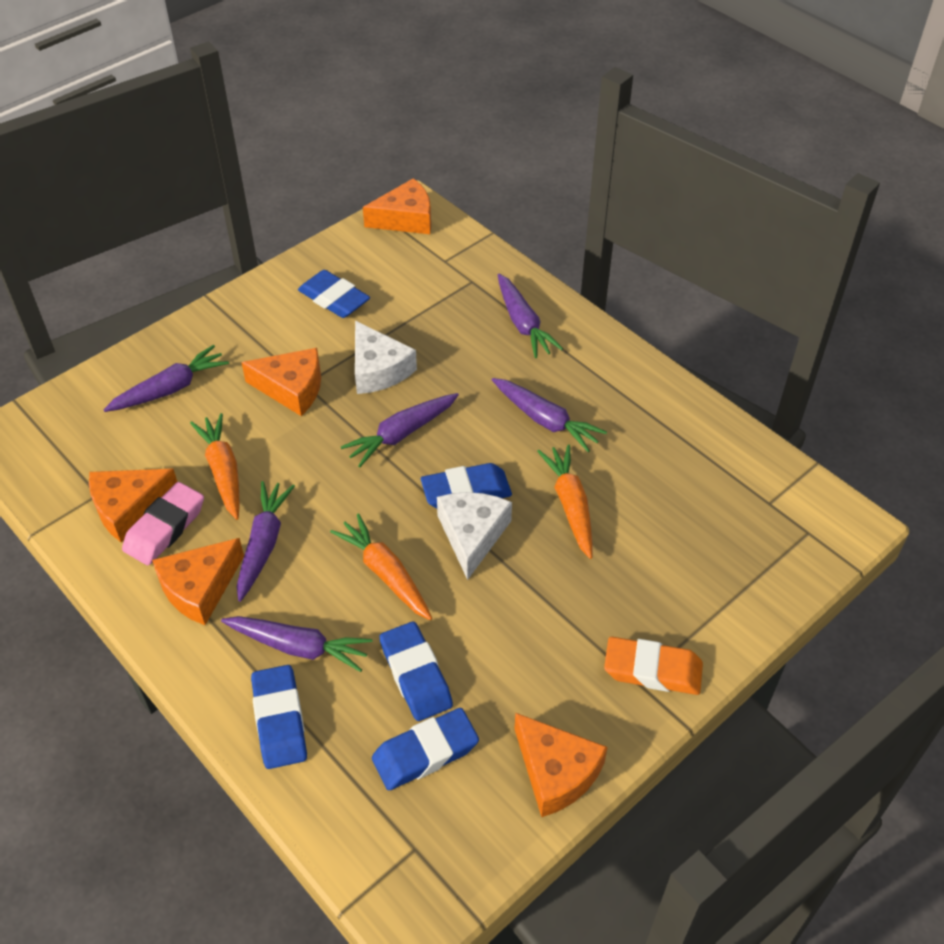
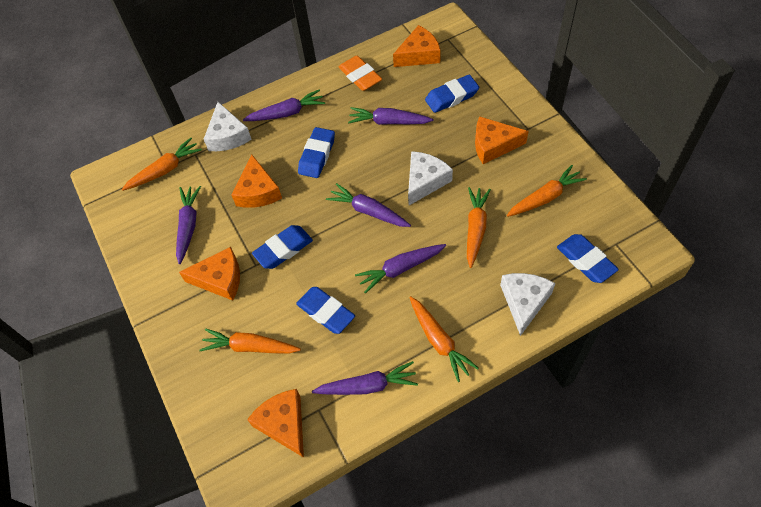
orange carrot: 3 -> 5
pink eraser: 1 -> 0
white cheese: 2 -> 3

